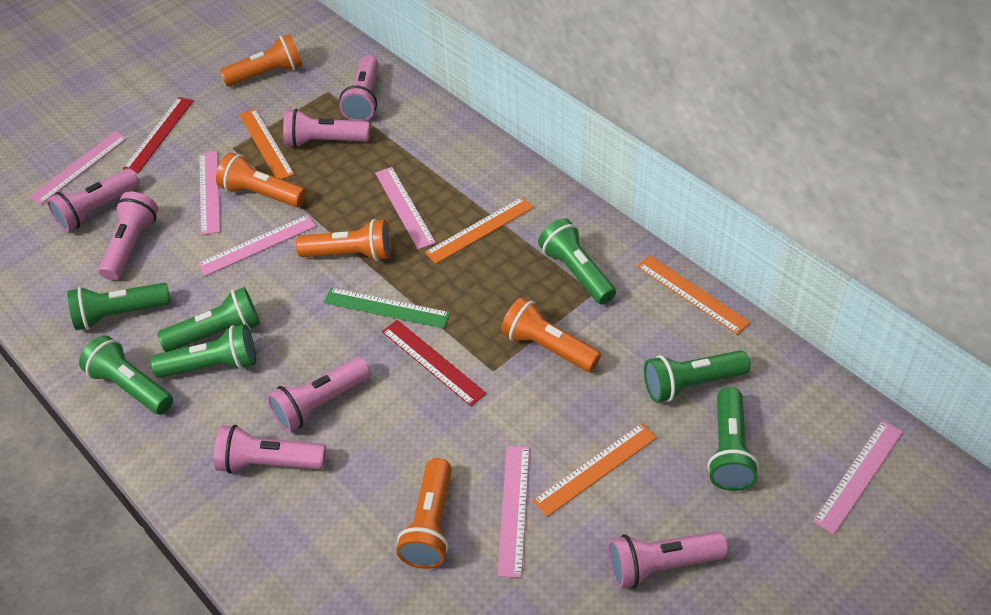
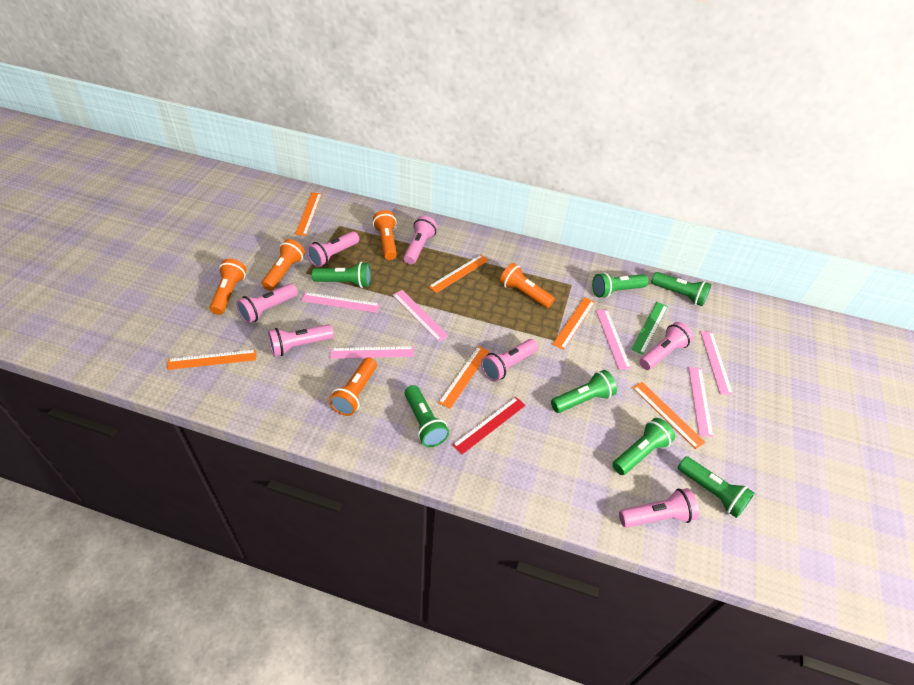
orange ruler: 4 -> 6
red ruler: 2 -> 1

